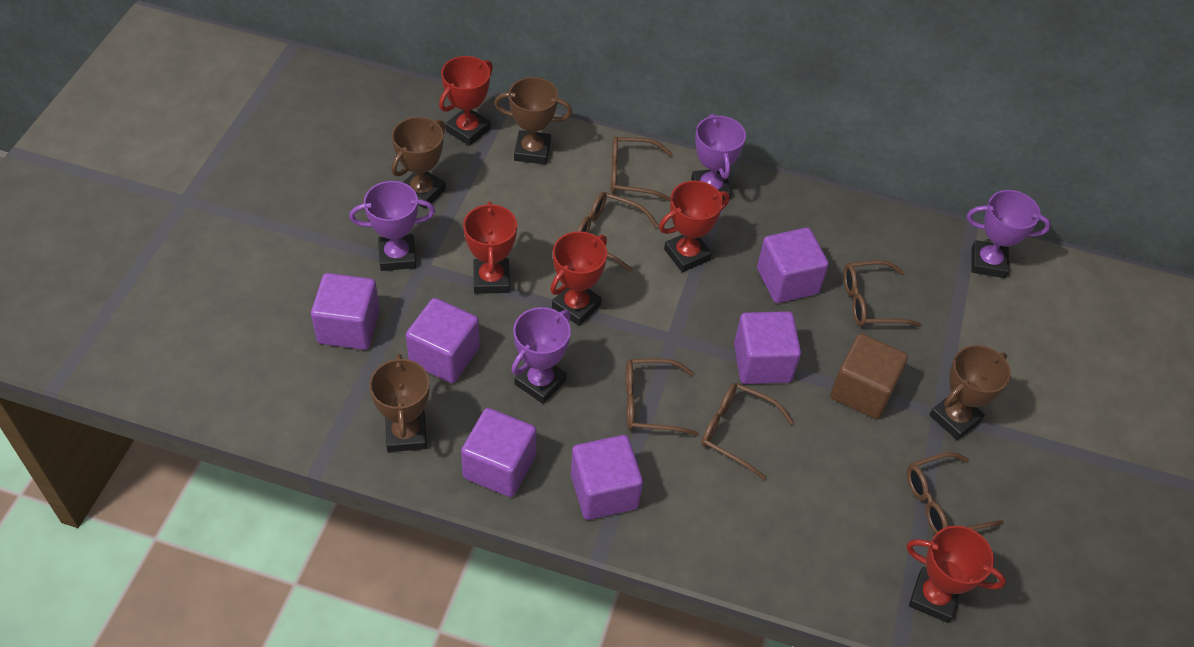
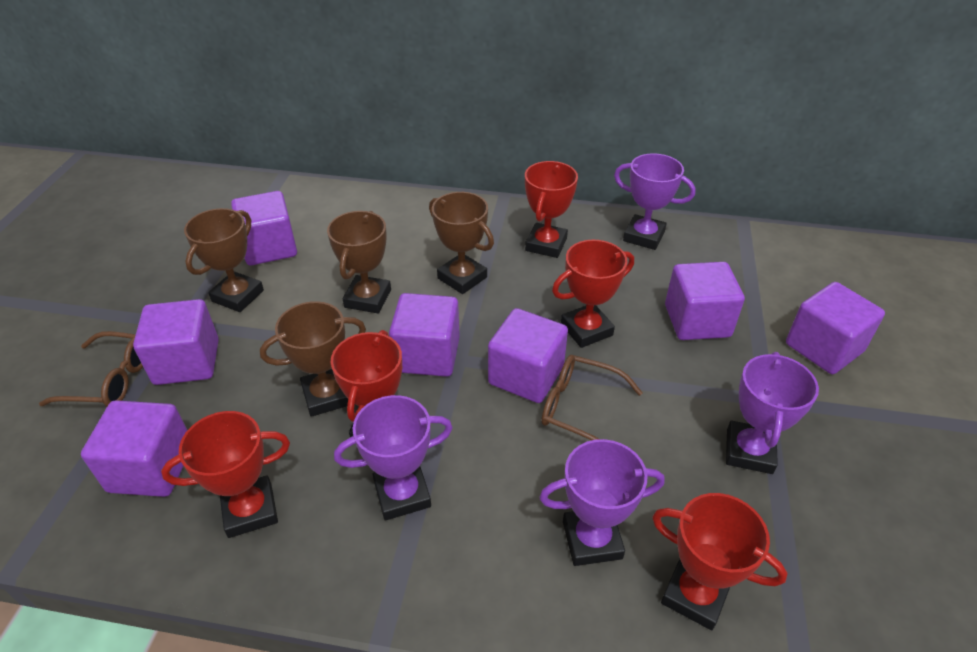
brown cube: 1 -> 0
brown glasses: 6 -> 2
purple cube: 6 -> 7

